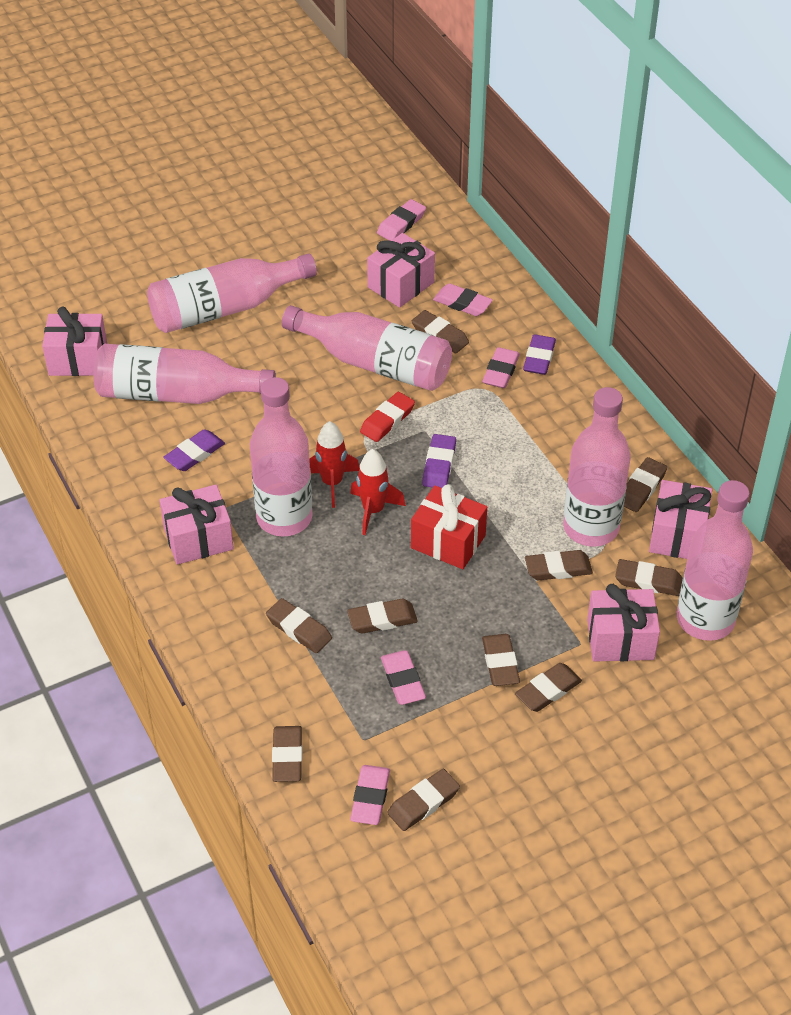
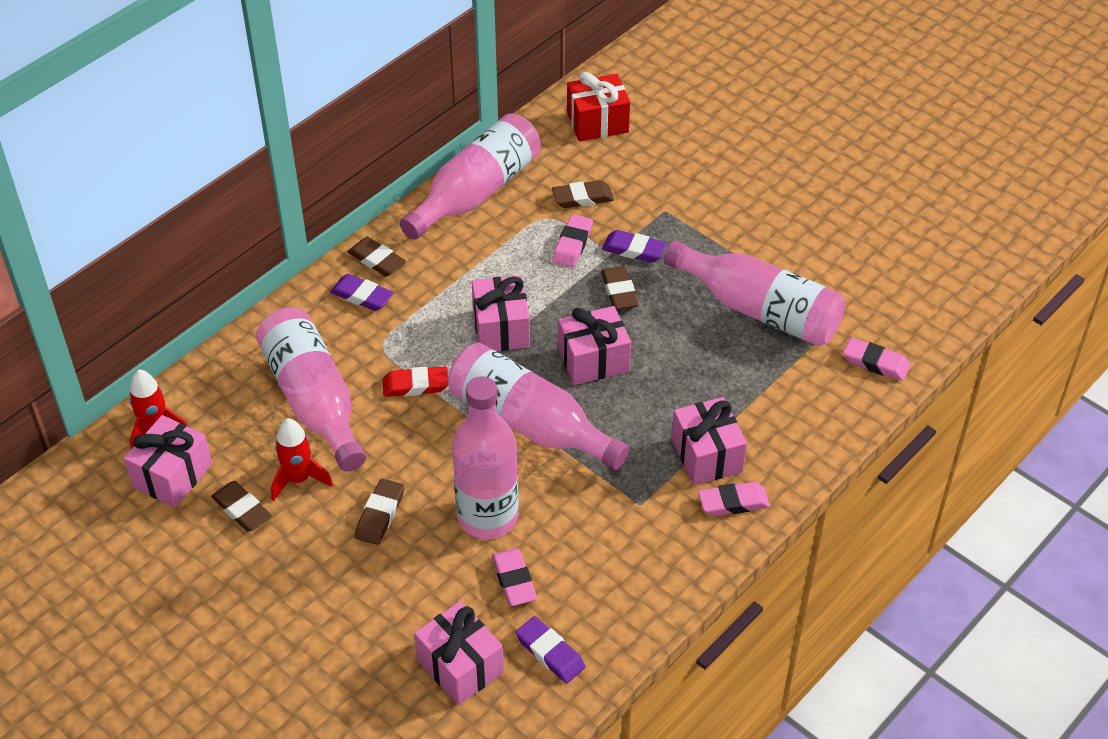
brown eraser: 10 -> 5
pink bottle: 6 -> 5
pink eraser: 5 -> 4

